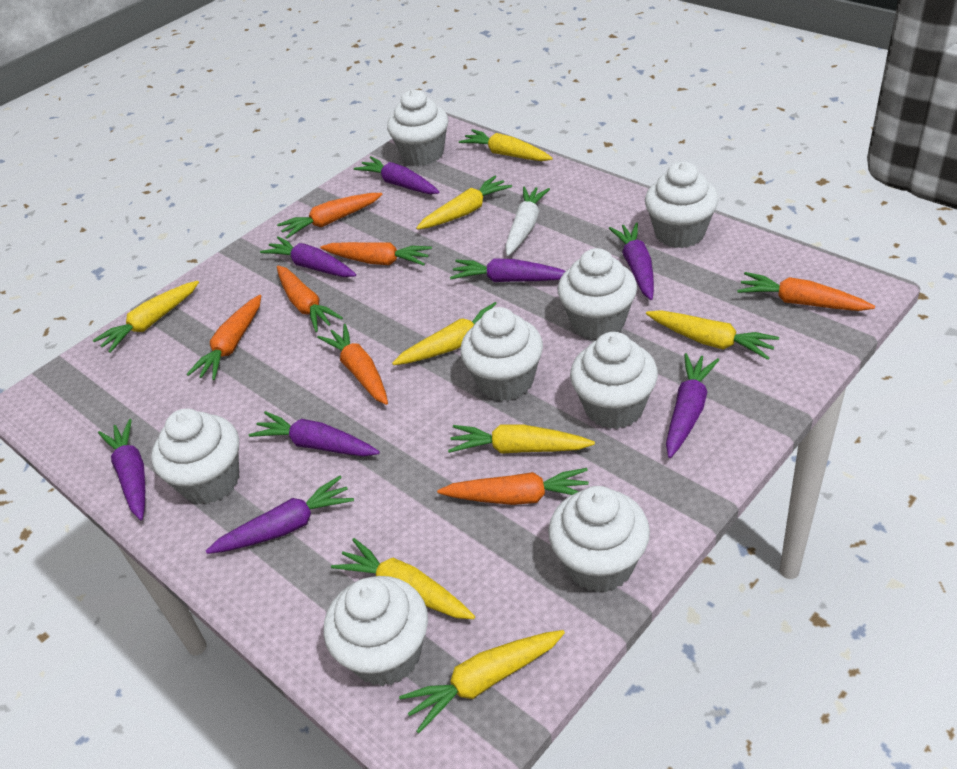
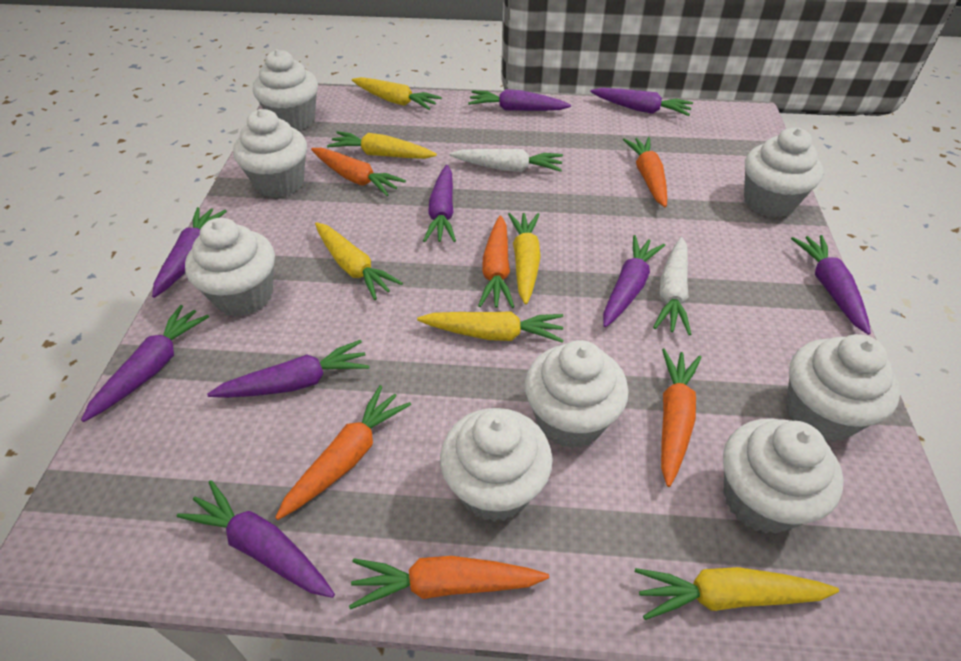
orange carrot: 7 -> 6
purple carrot: 8 -> 9
white carrot: 1 -> 2
yellow carrot: 8 -> 6

